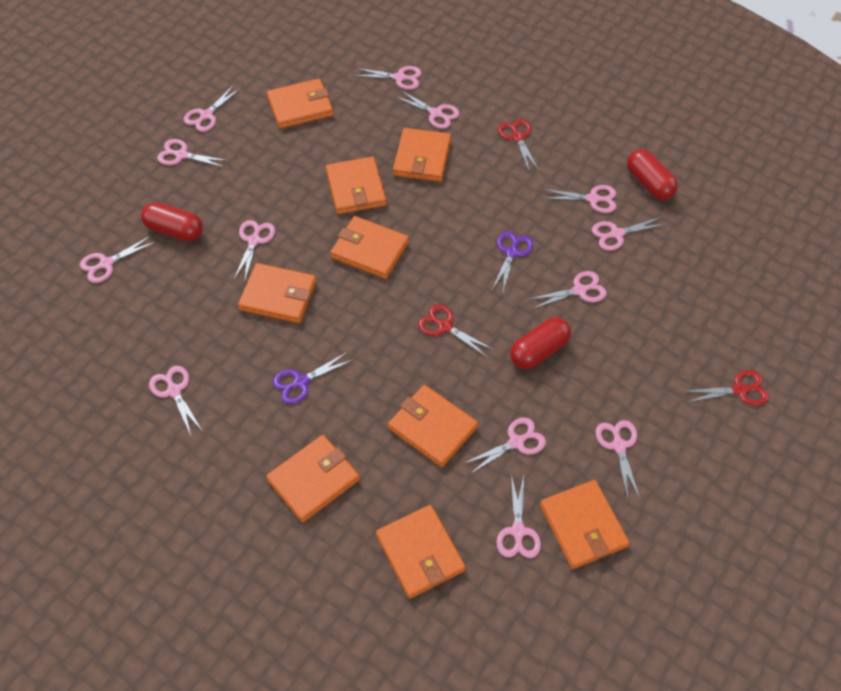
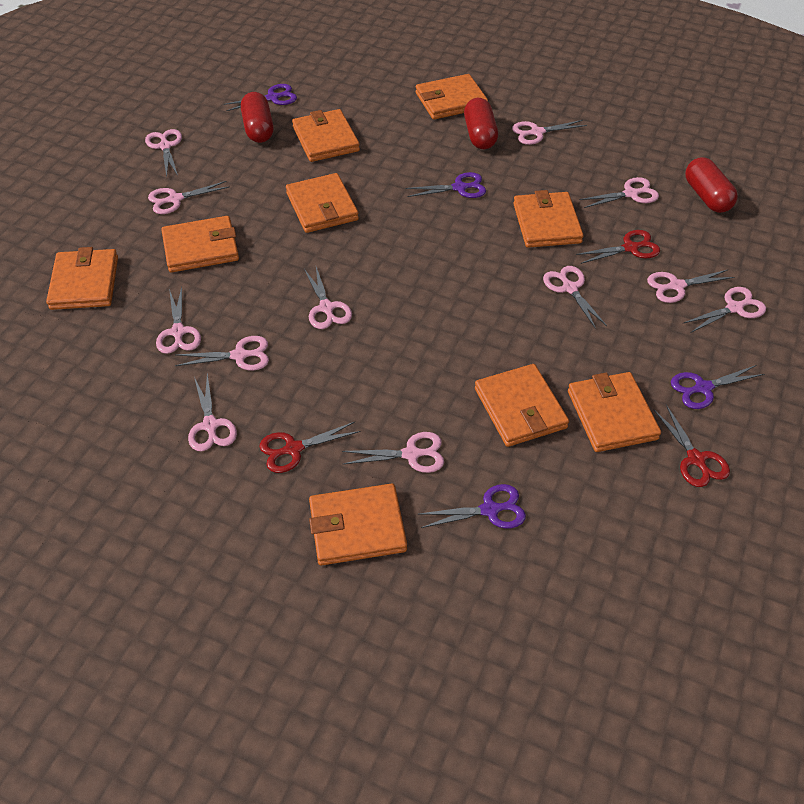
pink scissors: 13 -> 12
purple scissors: 2 -> 4

